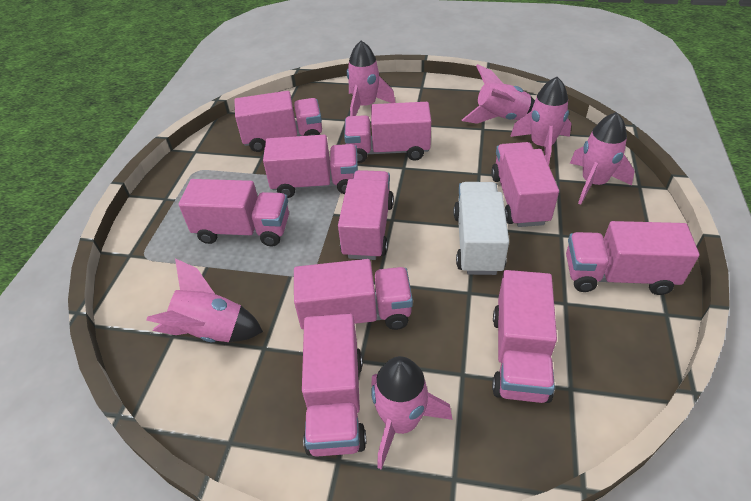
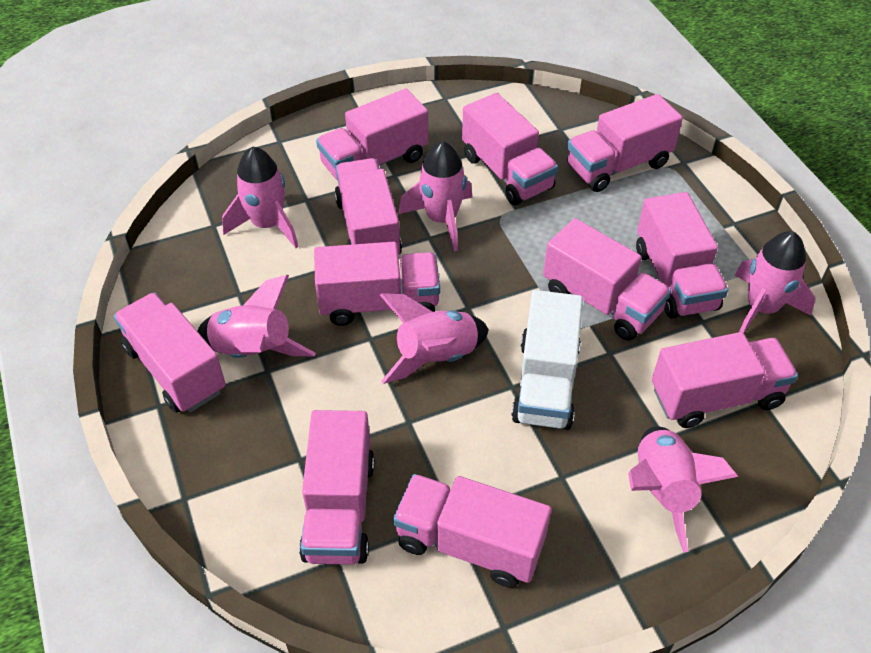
pink truck: 10 -> 11

